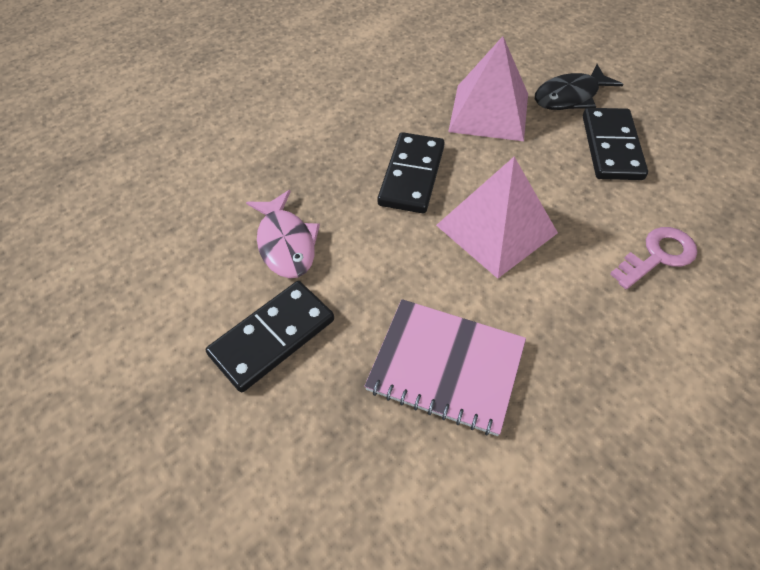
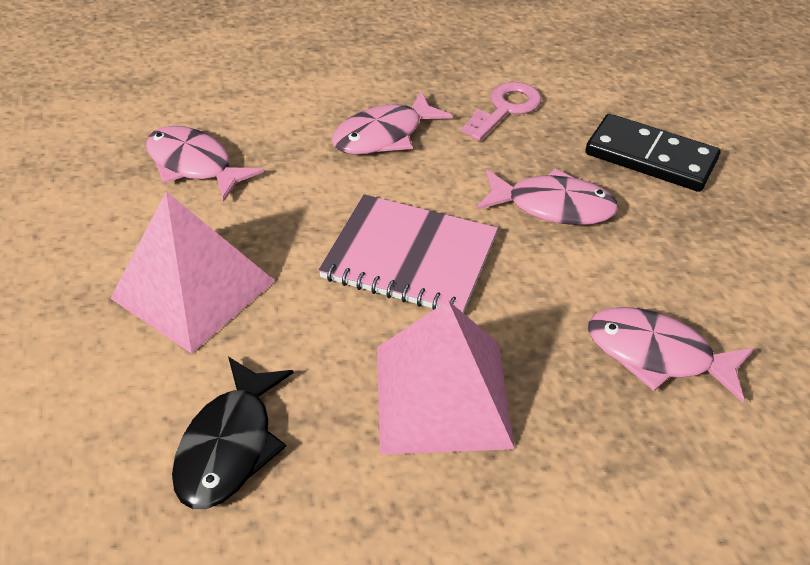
black domino: 3 -> 1
pink fish: 1 -> 4

